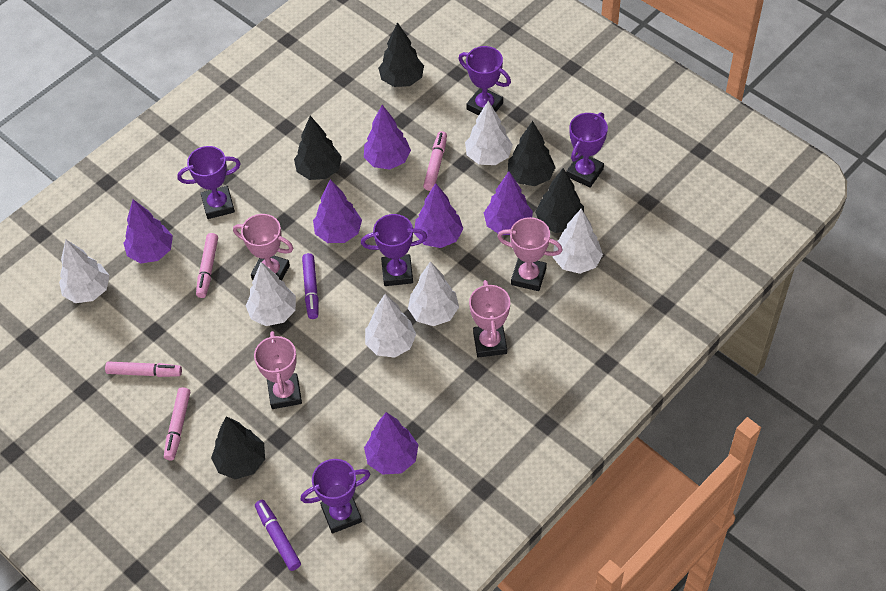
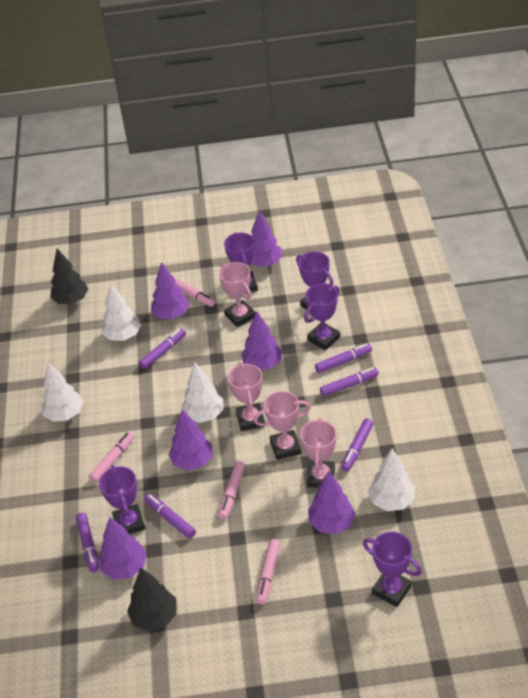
black tree: 5 -> 2
purple marker: 2 -> 6
white tree: 6 -> 4

